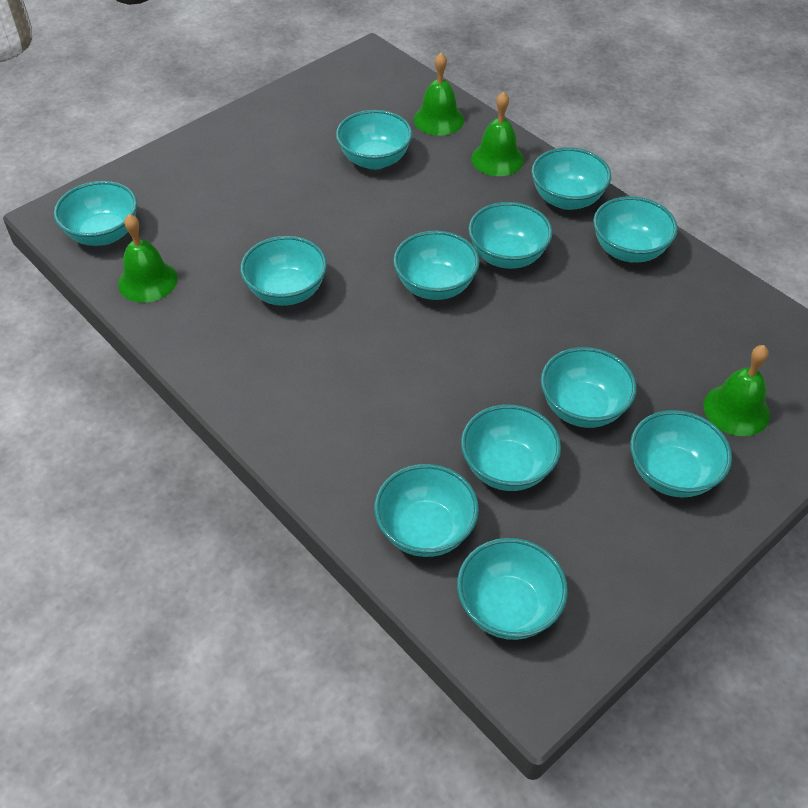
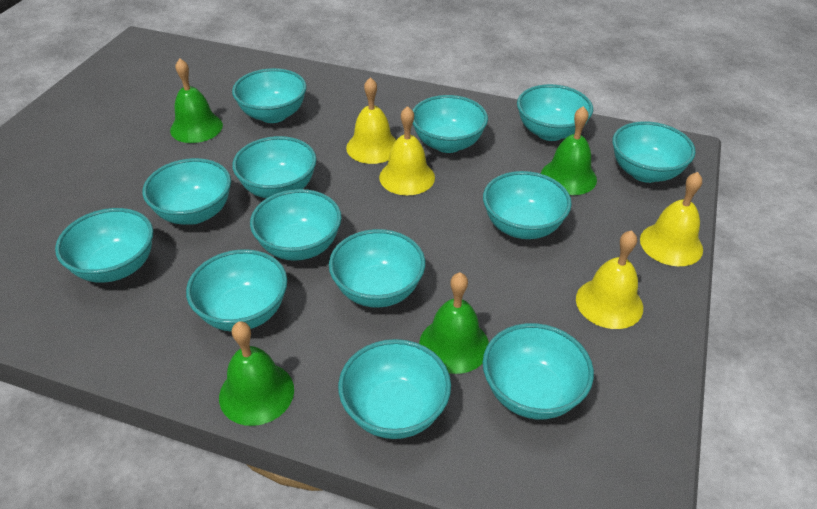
turquoise bowl: 12 -> 13
yellow bell: 0 -> 4

